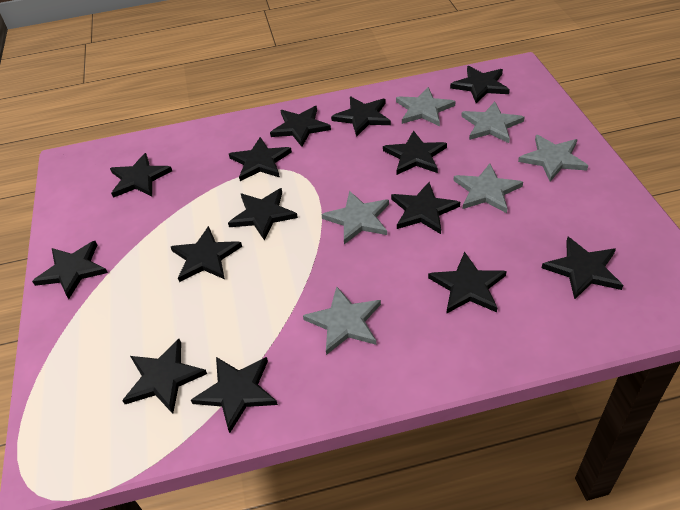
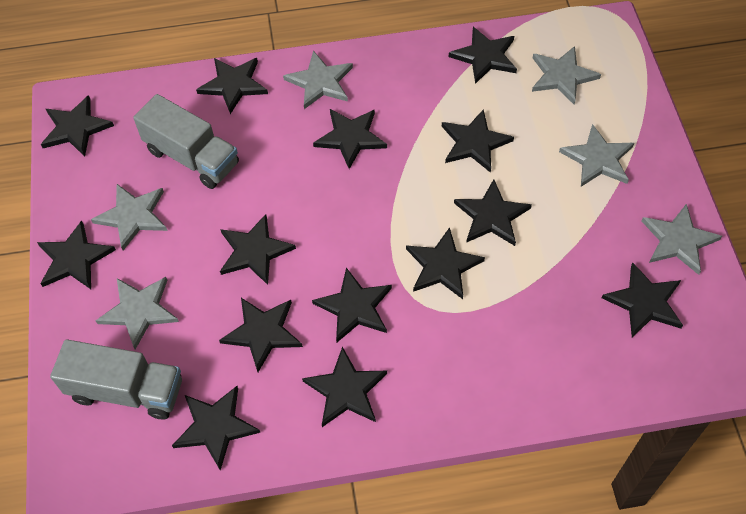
grey truck: 0 -> 2

